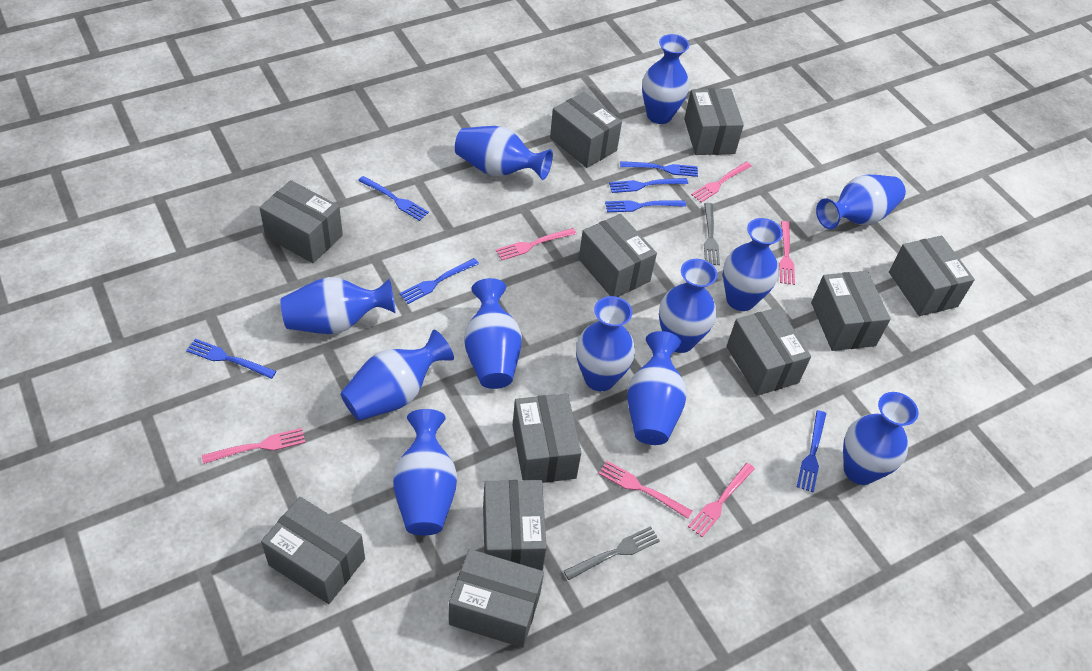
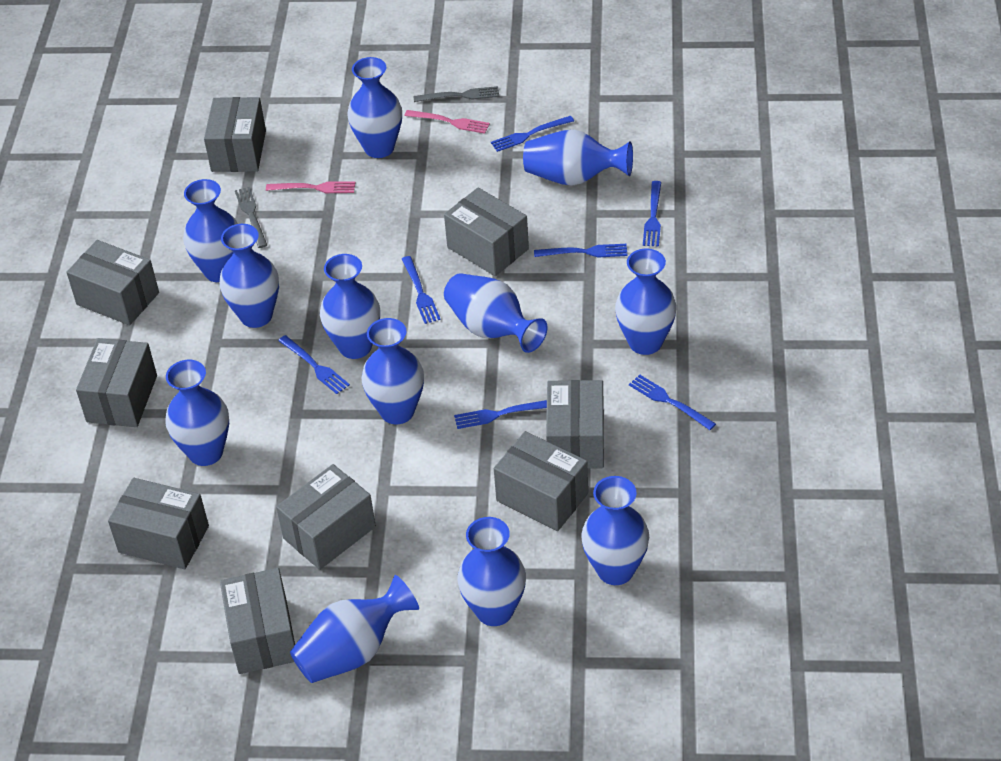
grey box: 11 -> 9
pink fork: 6 -> 2

